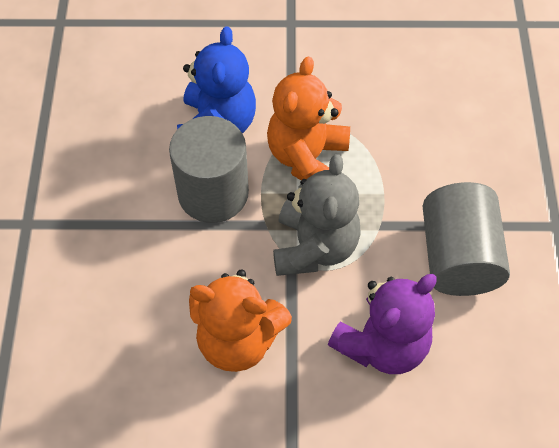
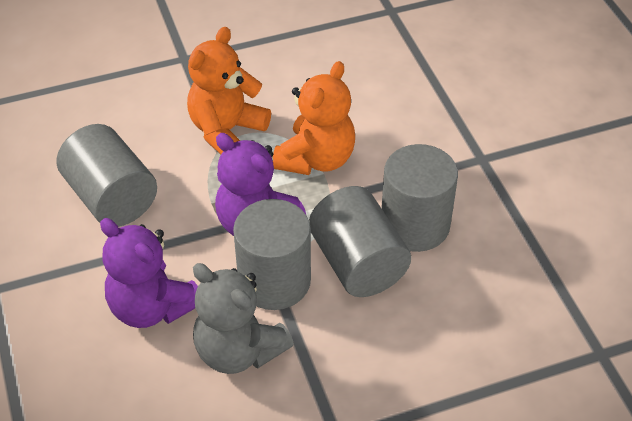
blue teddy bear: 1 -> 0
grey cylinder: 2 -> 4
purple teddy bear: 1 -> 2

